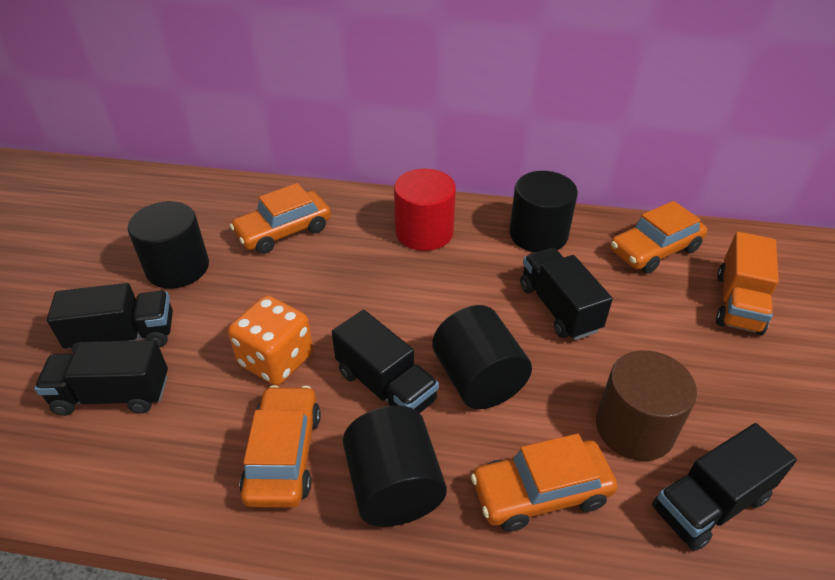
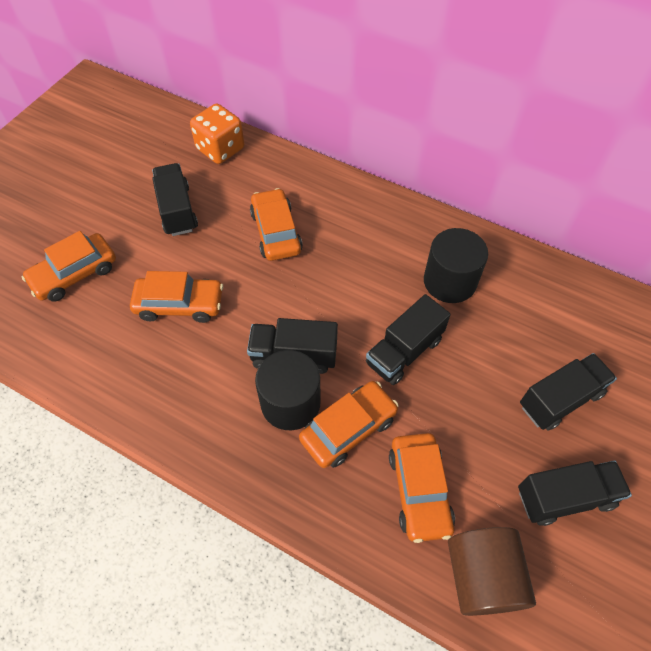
black cylinder: 4 -> 2
orange car: 4 -> 5
orange truck: 1 -> 0
red cylinder: 1 -> 0

